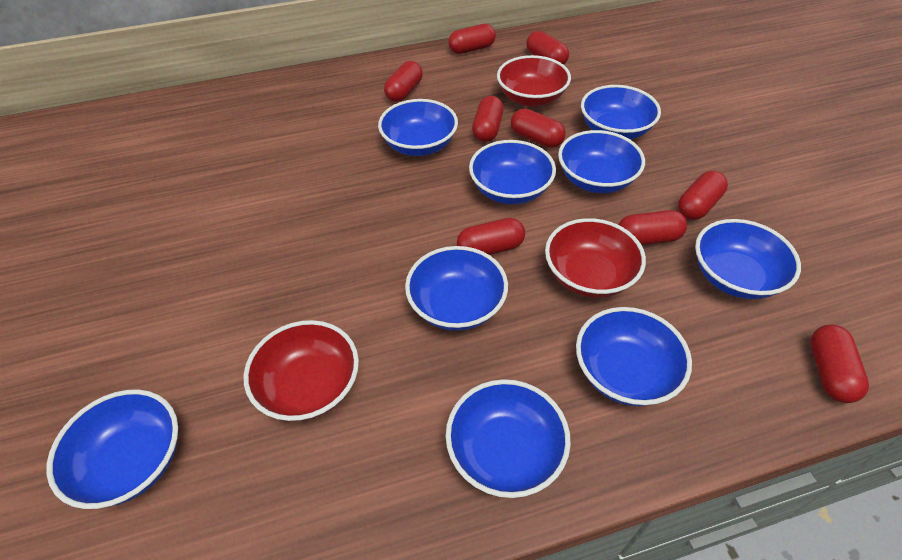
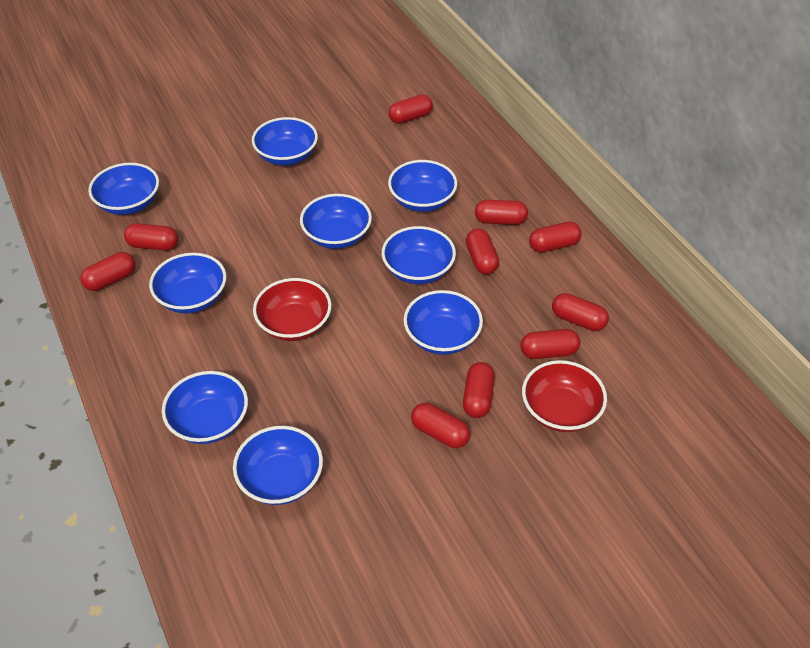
red bowl: 3 -> 2
red capsule: 9 -> 10

